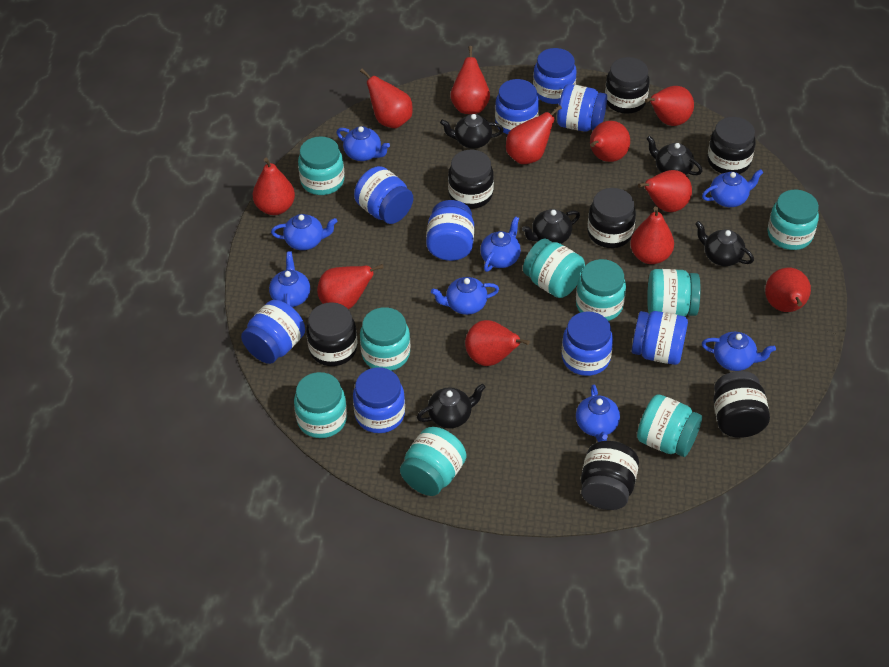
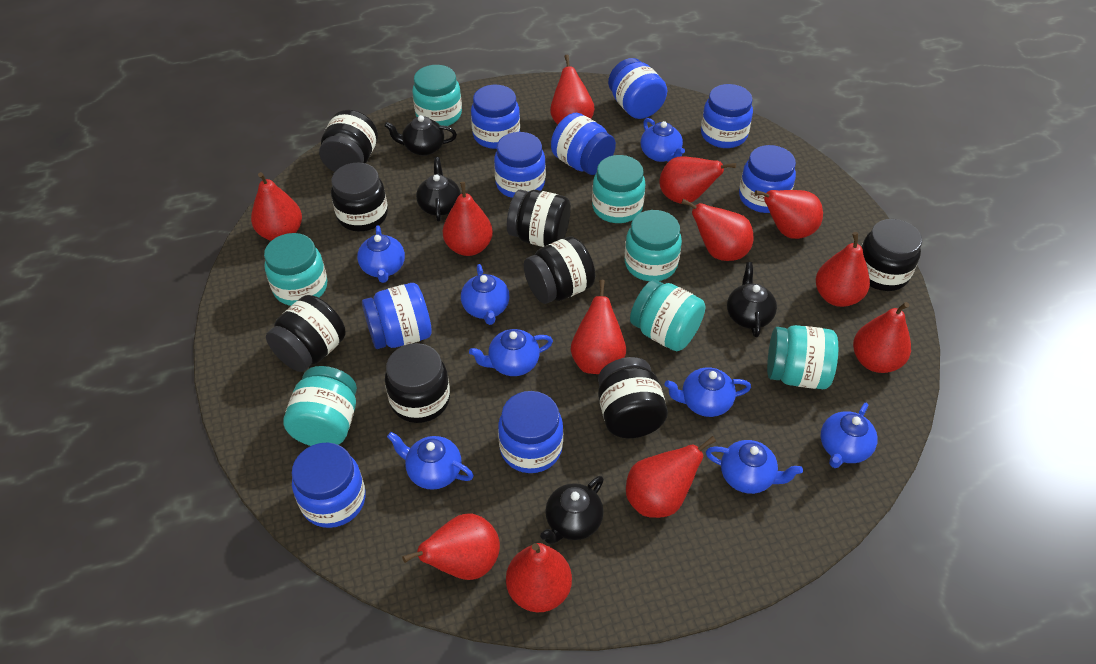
black jar: 7 -> 8
black teapot: 5 -> 4
red pear: 11 -> 12
turquoise jar: 9 -> 7

